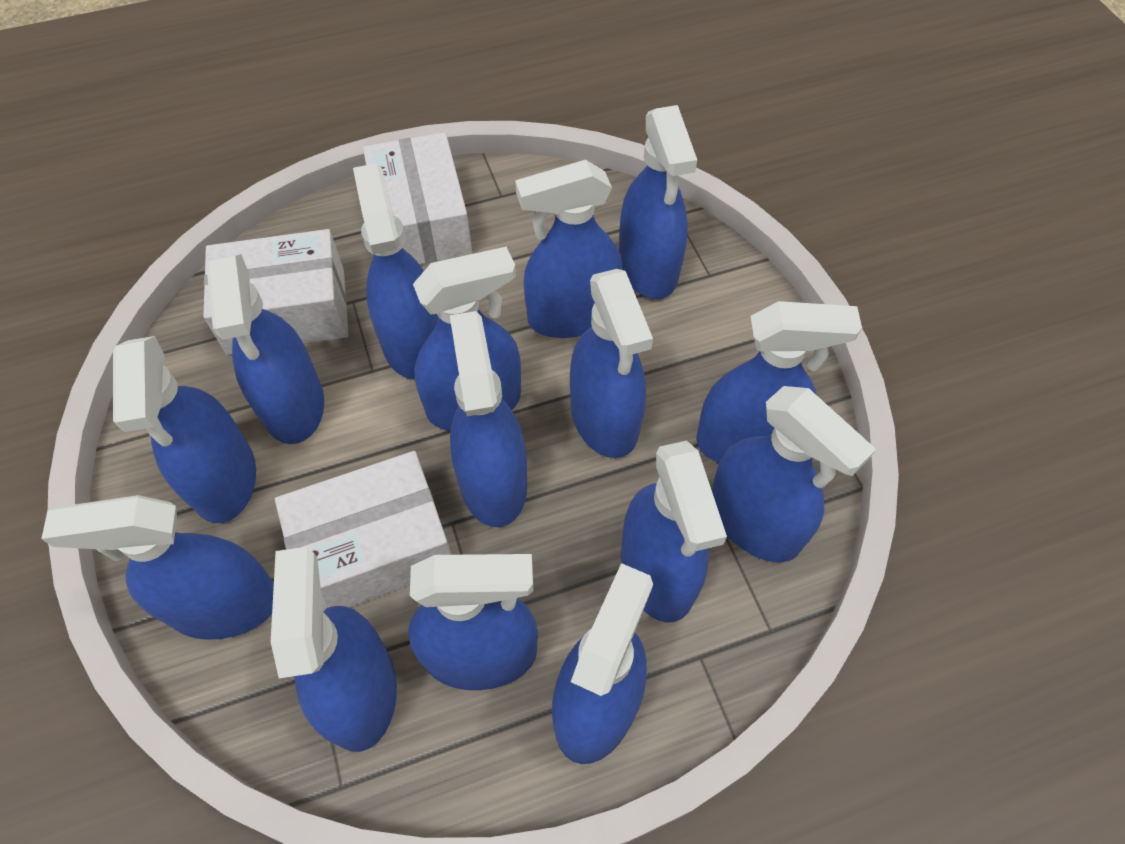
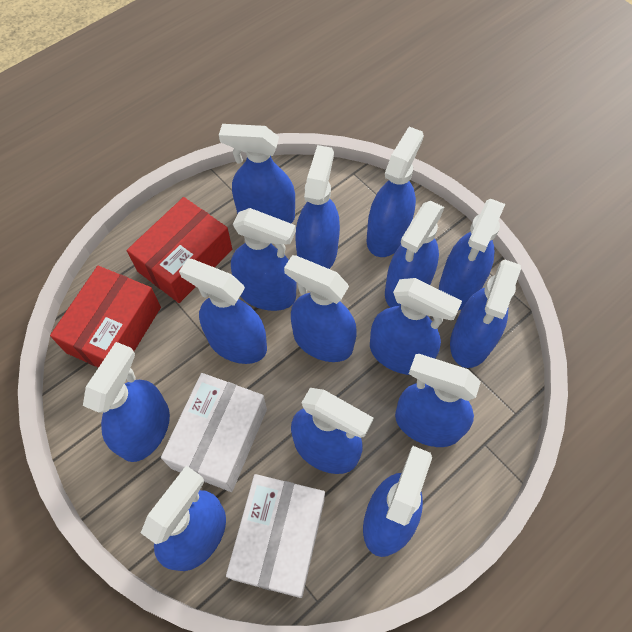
red box: 0 -> 2
white box: 3 -> 2

